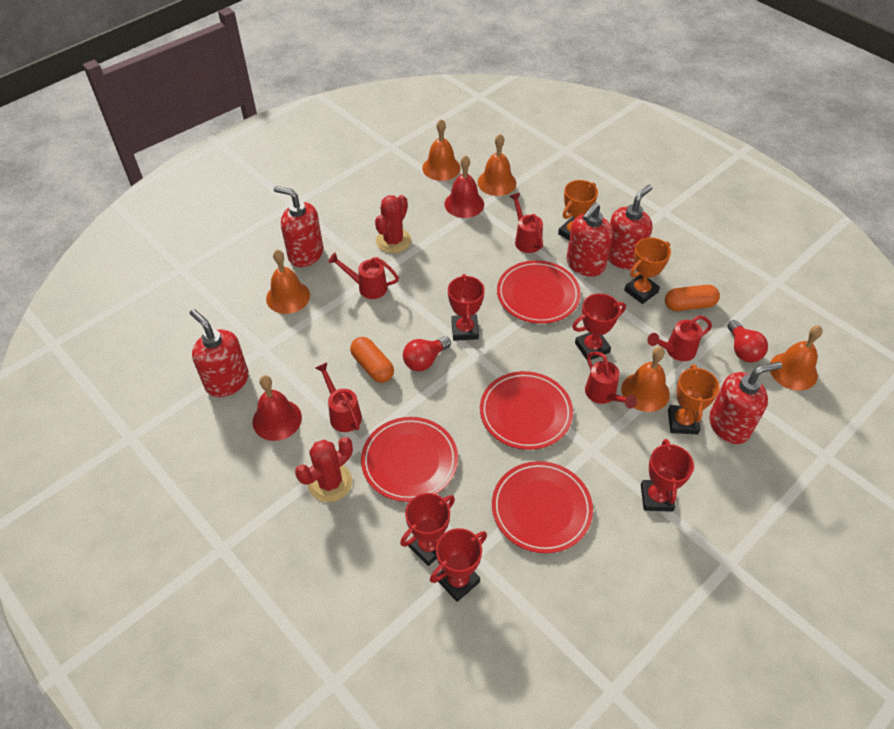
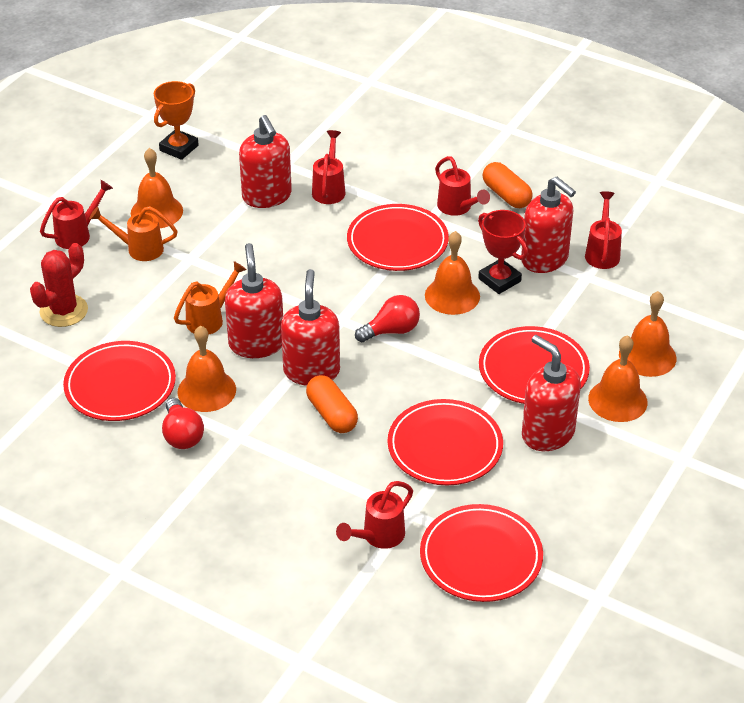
orange trophy: 3 -> 1
orange watering can: 0 -> 2
red bell: 2 -> 0
red cactus: 2 -> 1
red plate: 4 -> 5
red trophy: 5 -> 1

